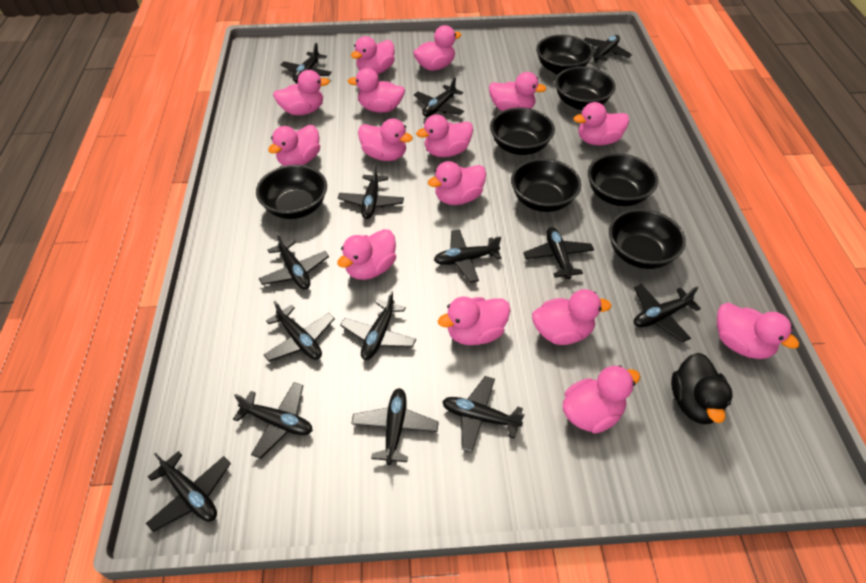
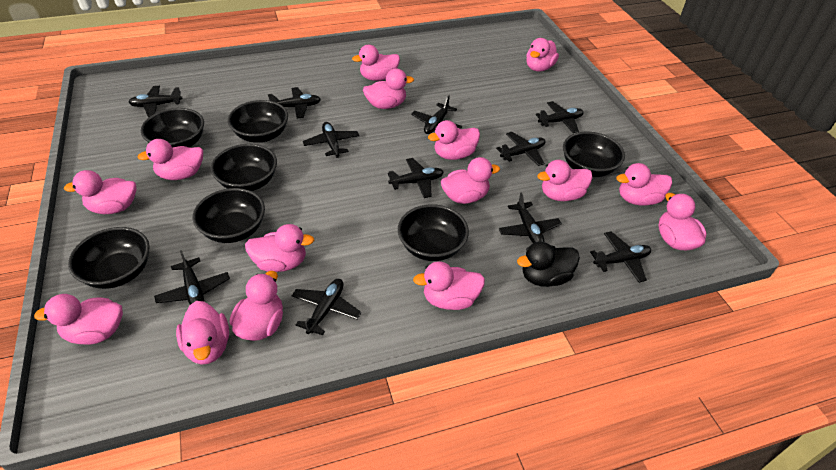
black plane: 14 -> 11

